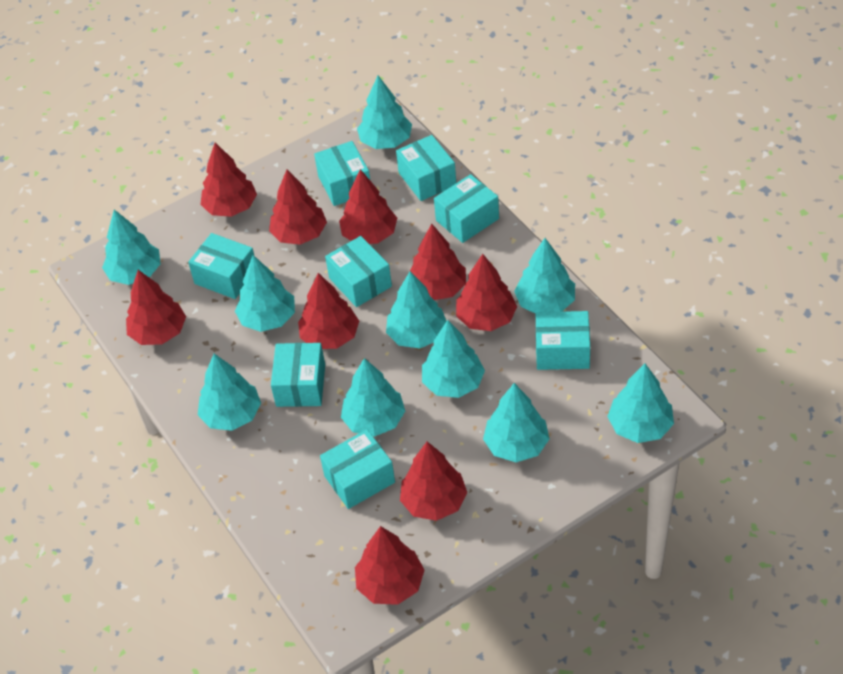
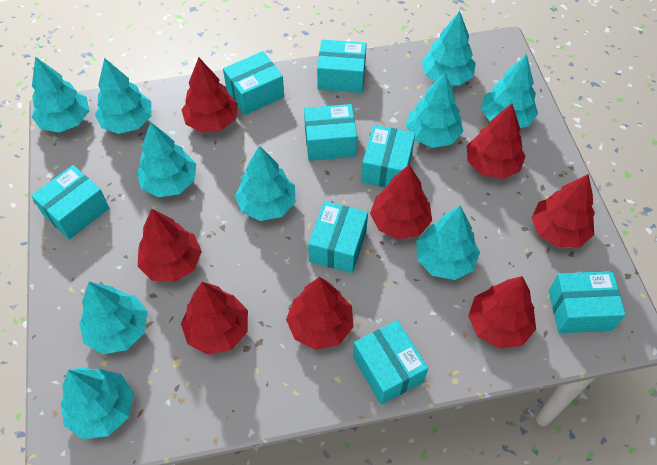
red tree: 9 -> 8

